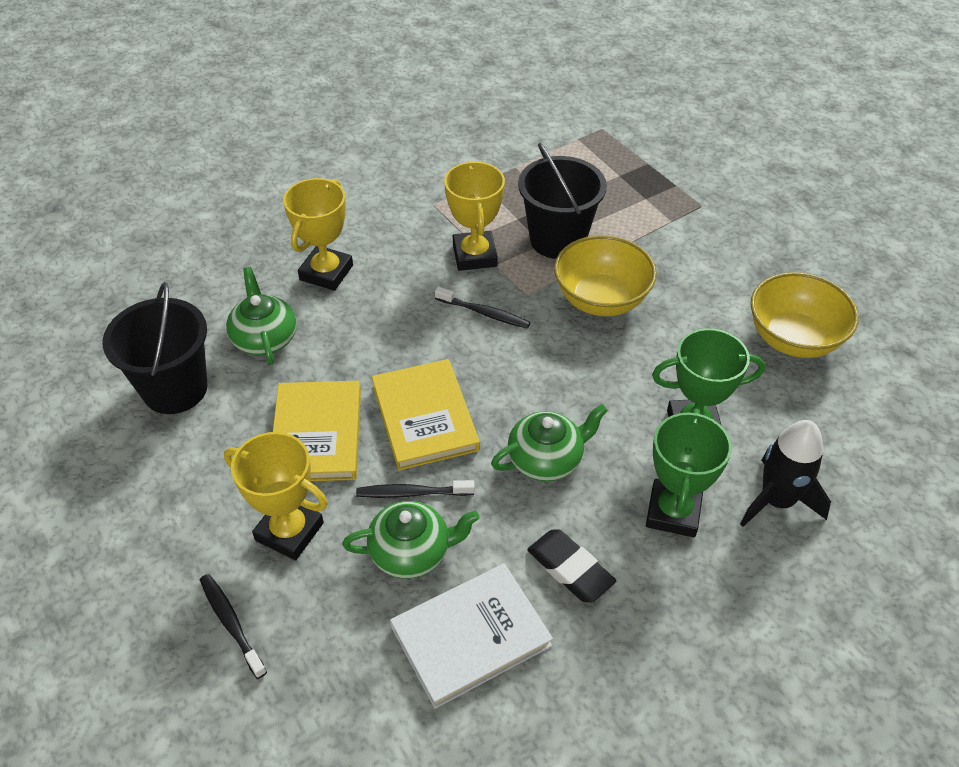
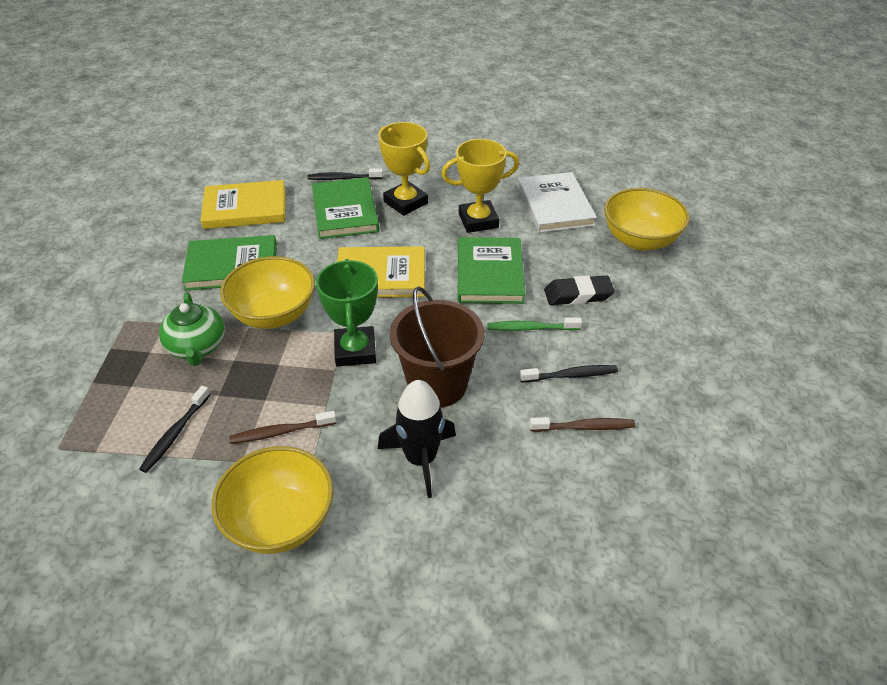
black bucket: 2 -> 0
brown bucket: 0 -> 1
brown toothbrush: 0 -> 2
green book: 0 -> 3
green teapot: 3 -> 1
green toothbrush: 0 -> 1
green trophy: 2 -> 1
yellow bowl: 2 -> 3
yellow trophy: 3 -> 2

